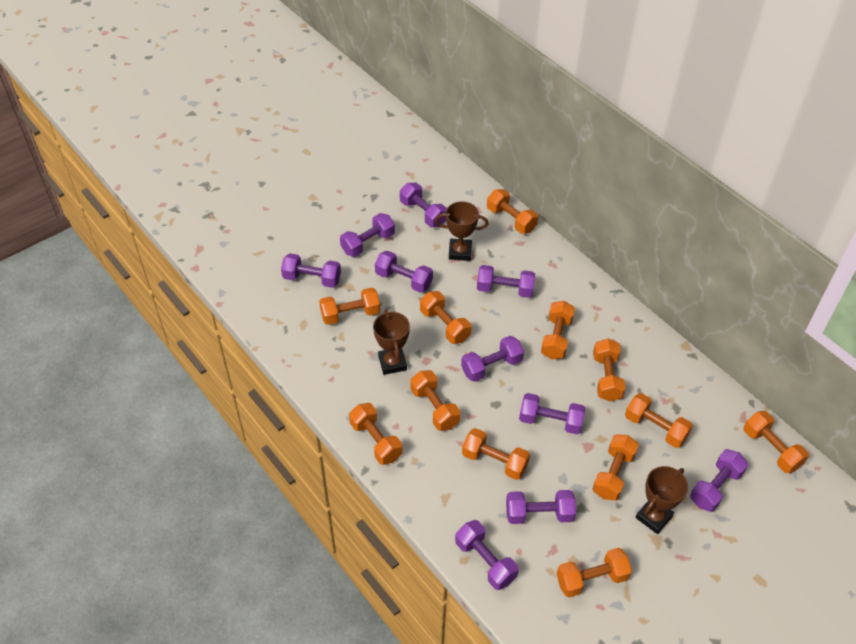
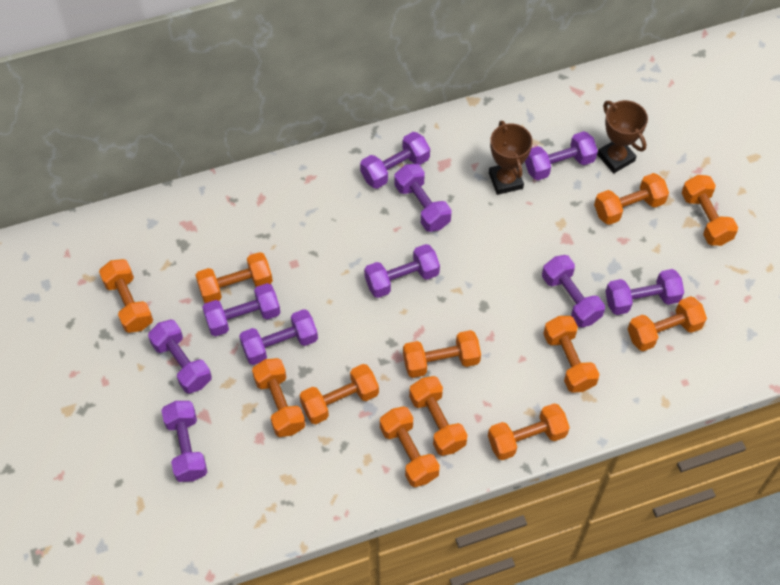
brown trophy: 3 -> 2

